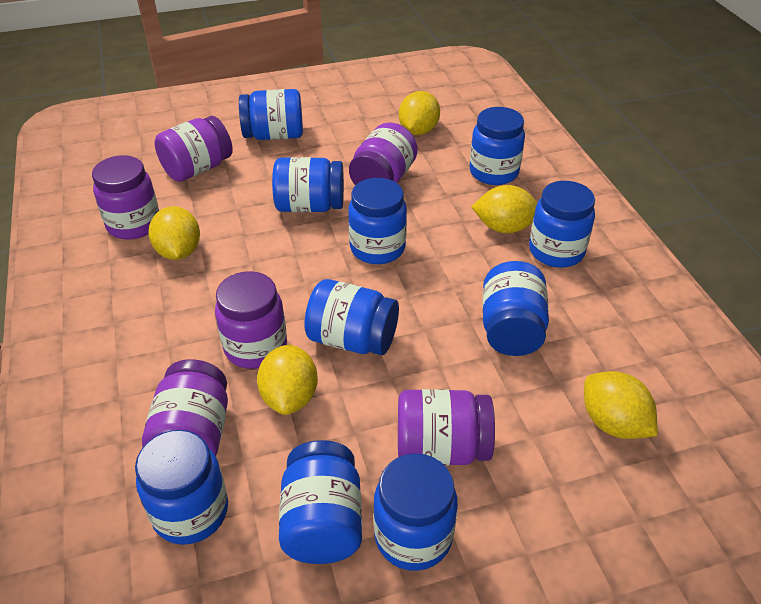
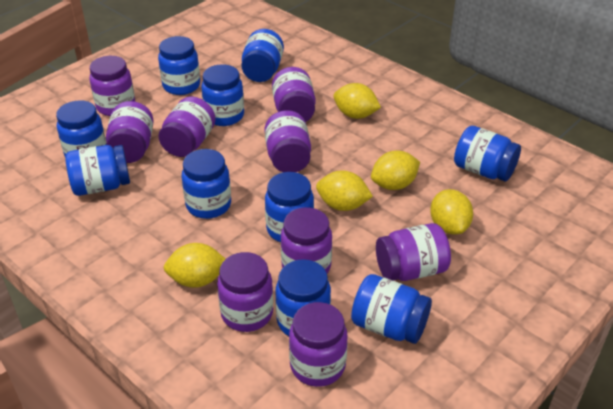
purple jar: 6 -> 9

